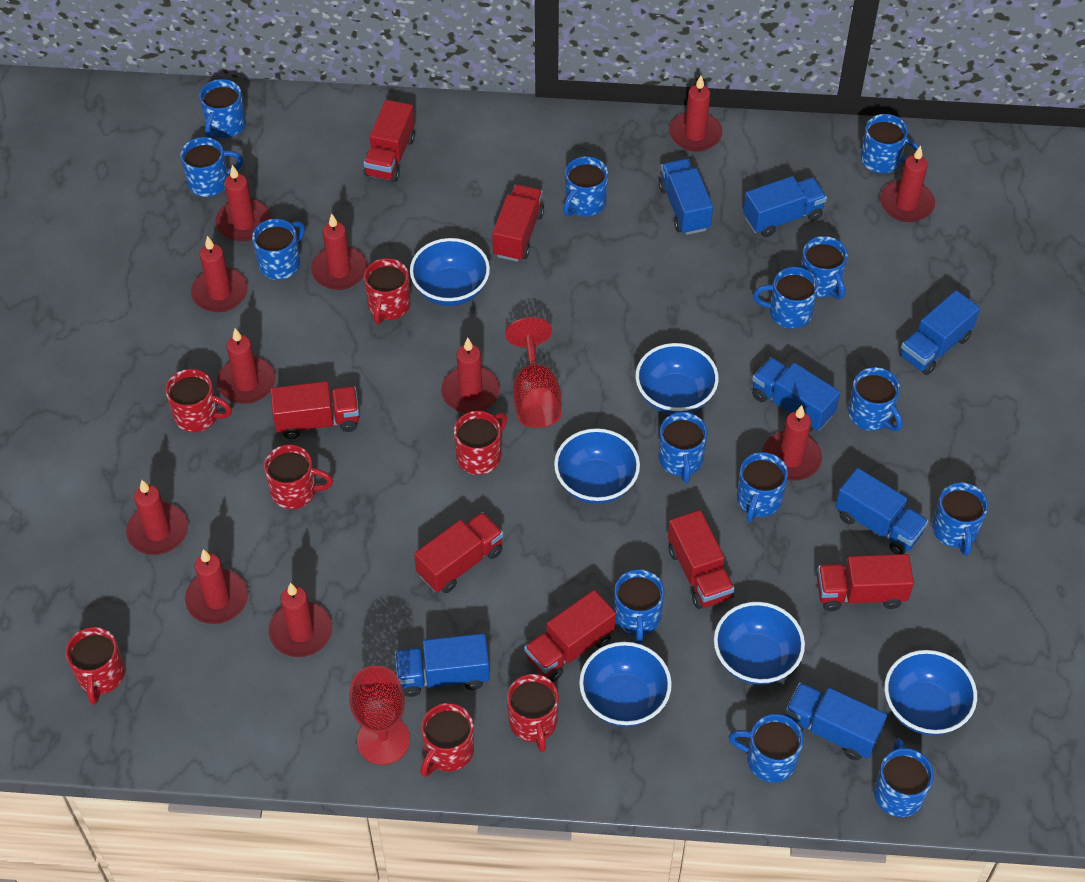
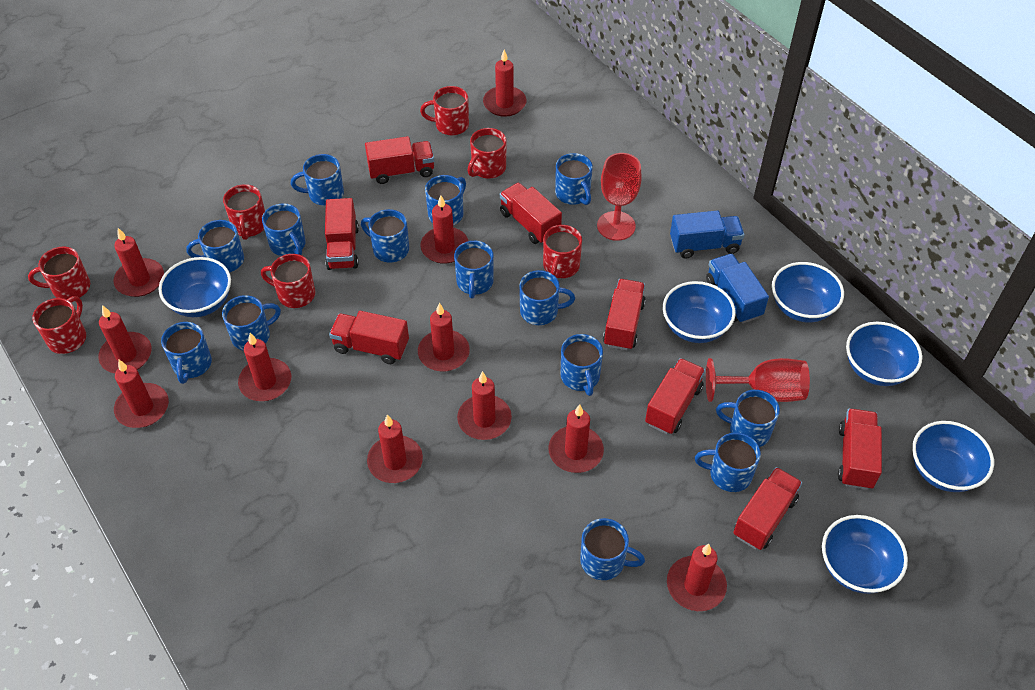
blue truck: 7 -> 2
red truck: 7 -> 8

